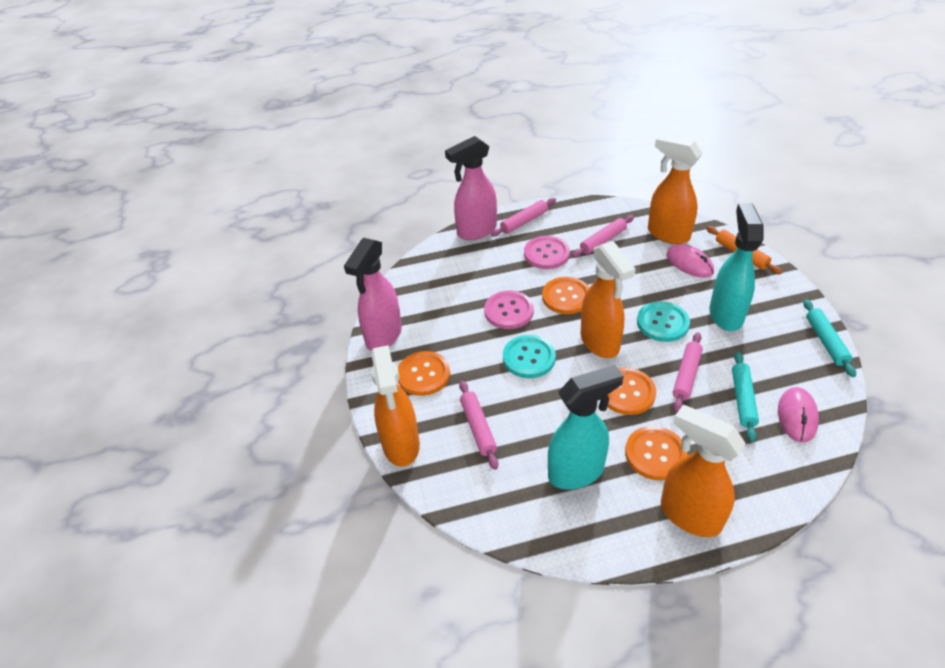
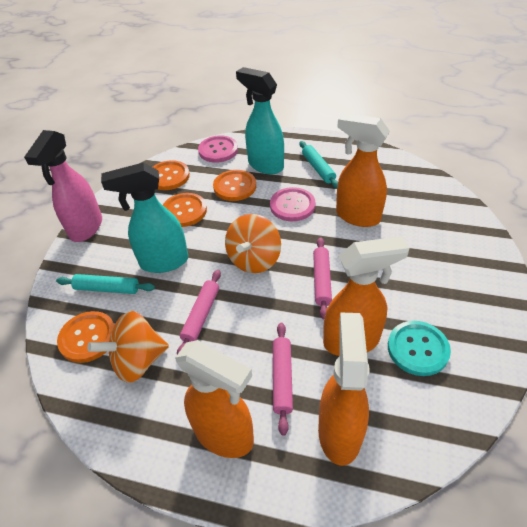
orange rolling pin: 1 -> 0
orange spinning top: 0 -> 2
pink mouse: 2 -> 0
pink rolling pin: 4 -> 3
pink spray bottle: 2 -> 1
turquoise button: 2 -> 1

